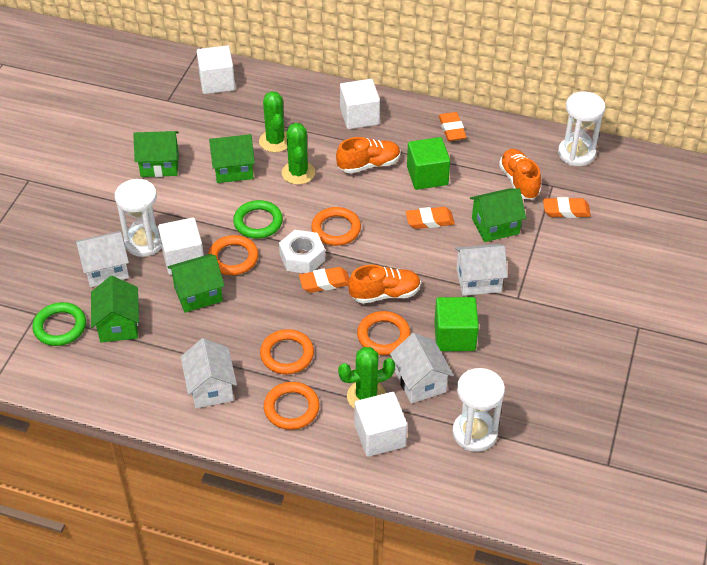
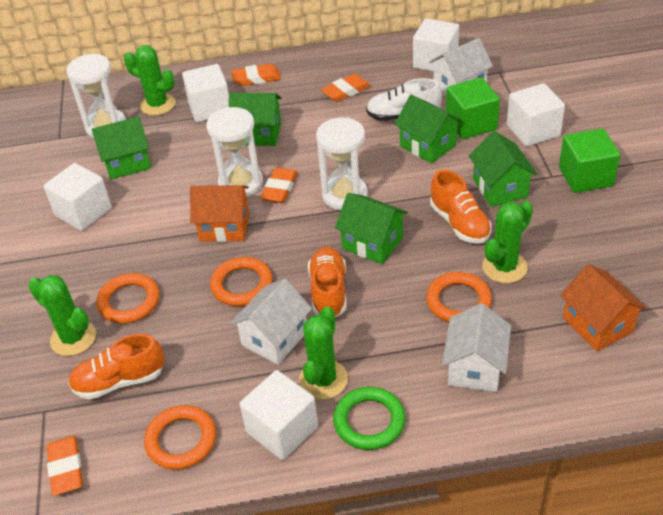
green cactus: 3 -> 4
green ring: 2 -> 1
orange house: 0 -> 2
orange ring: 5 -> 4
white cube: 4 -> 5
white house: 4 -> 3
white nut: 1 -> 0
white shoe: 0 -> 1

